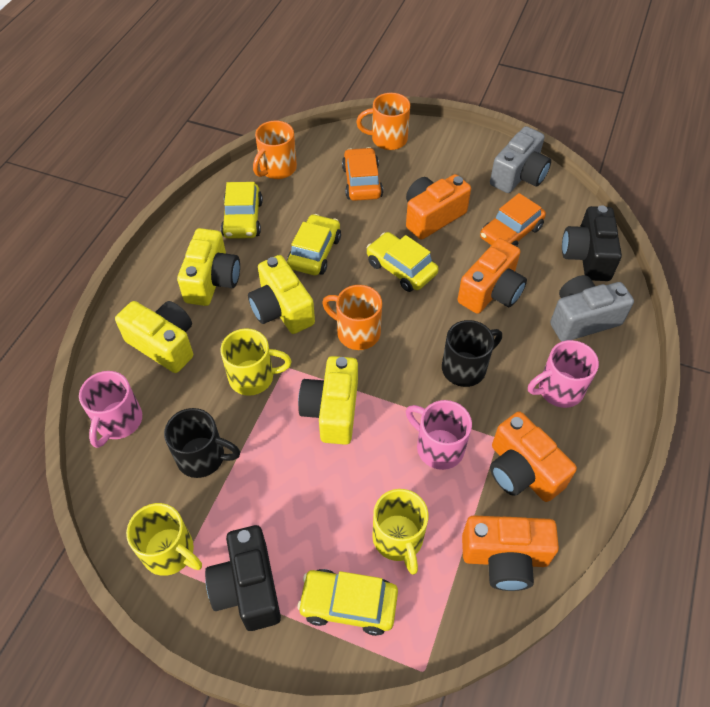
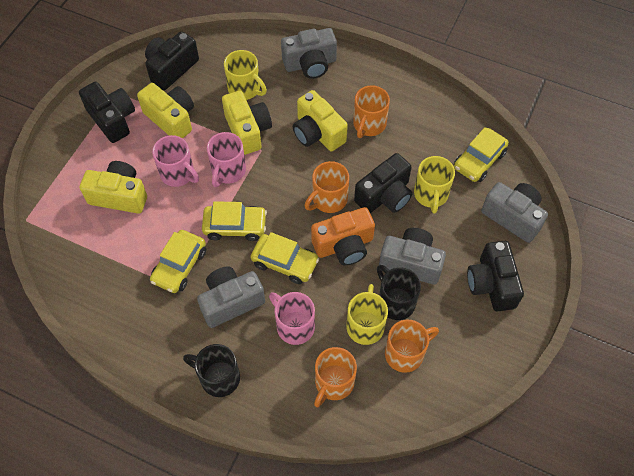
black camera: 2 -> 4
grey camera: 2 -> 4
orange camera: 4 -> 1
orange car: 2 -> 0
orange mug: 3 -> 4

